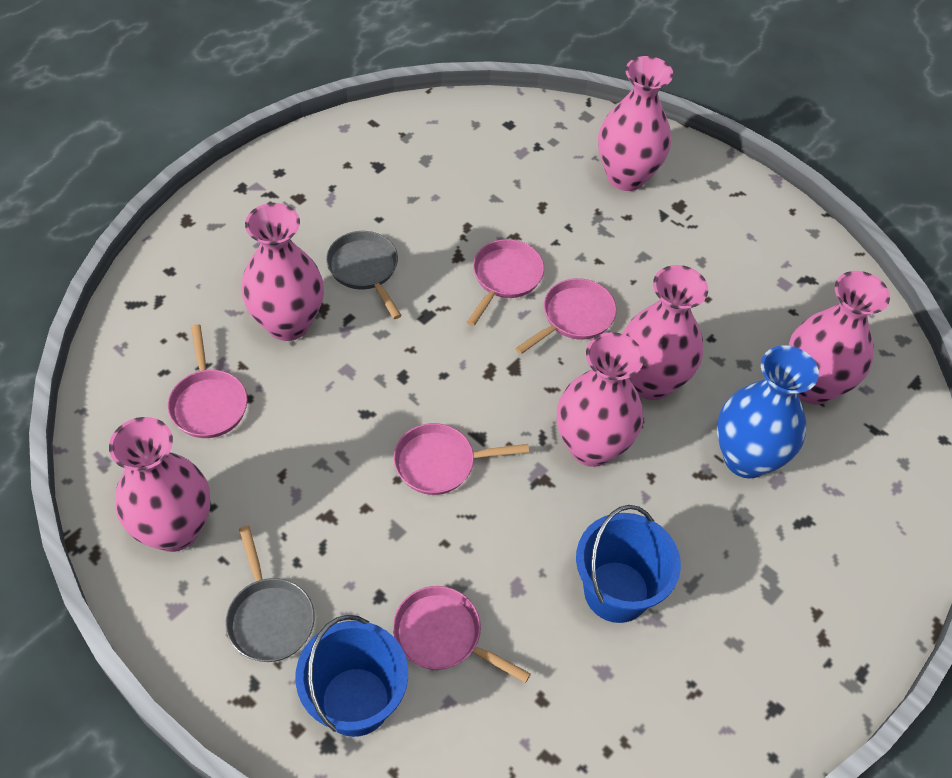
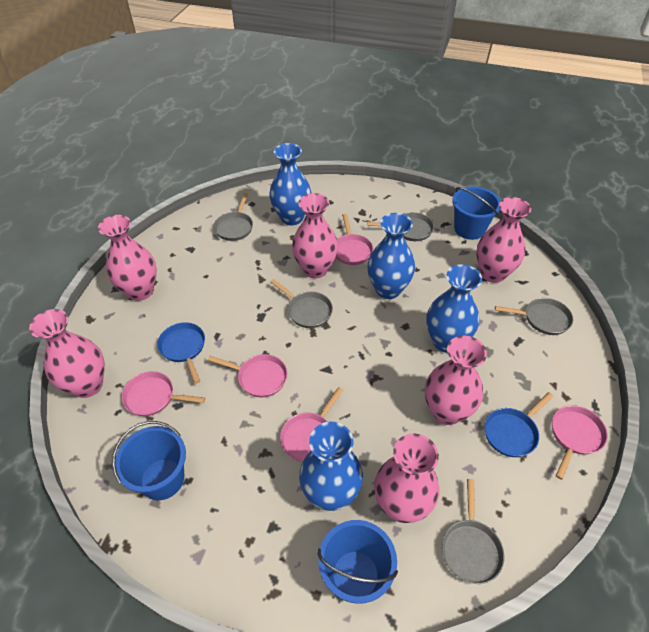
blue bucket: 2 -> 3
blue pan: 0 -> 2
blue vase: 1 -> 4
grey pan: 2 -> 5

